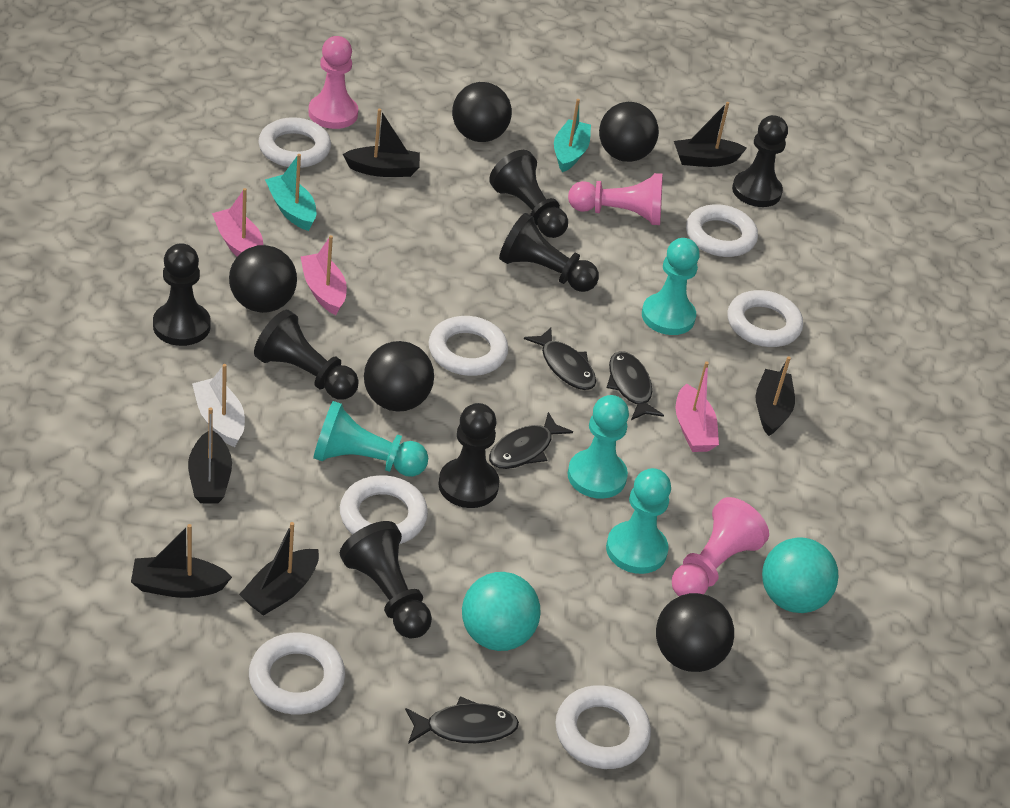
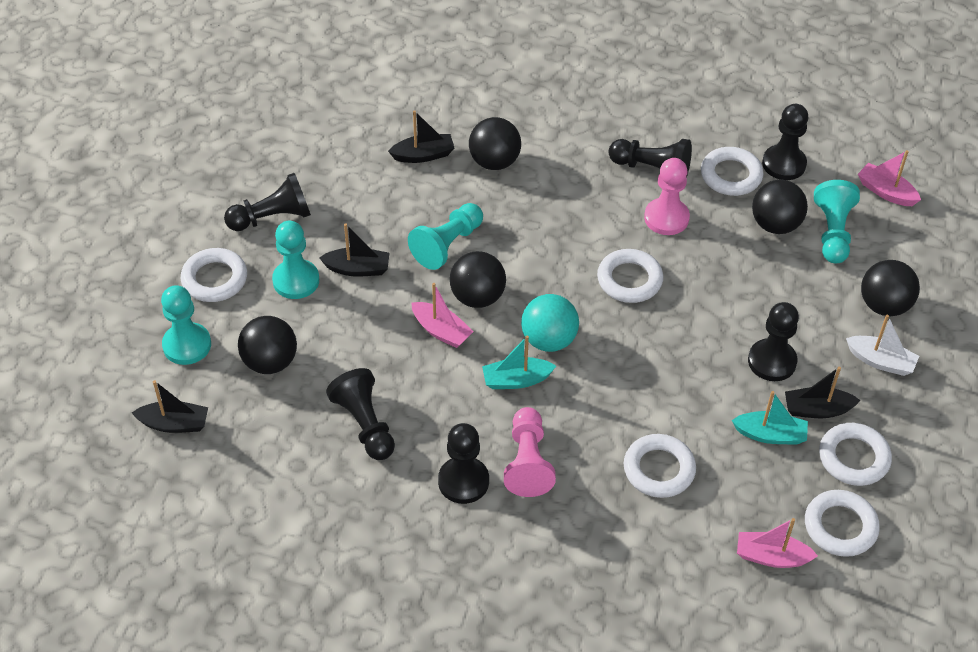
black boat: 6 -> 4
black fish: 4 -> 0
black pawn: 7 -> 6
pink pawn: 3 -> 2
turquoise ball: 2 -> 1
white ring: 7 -> 6

